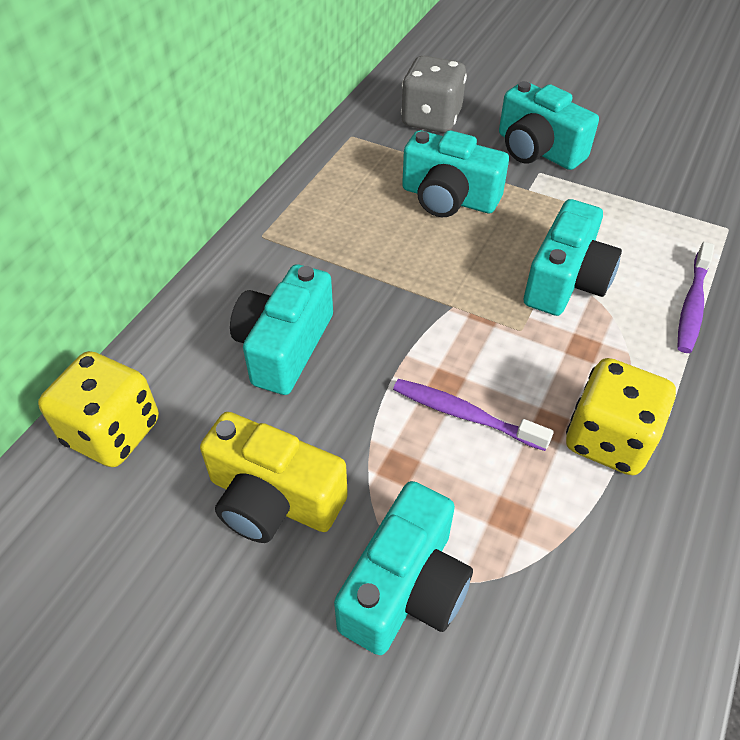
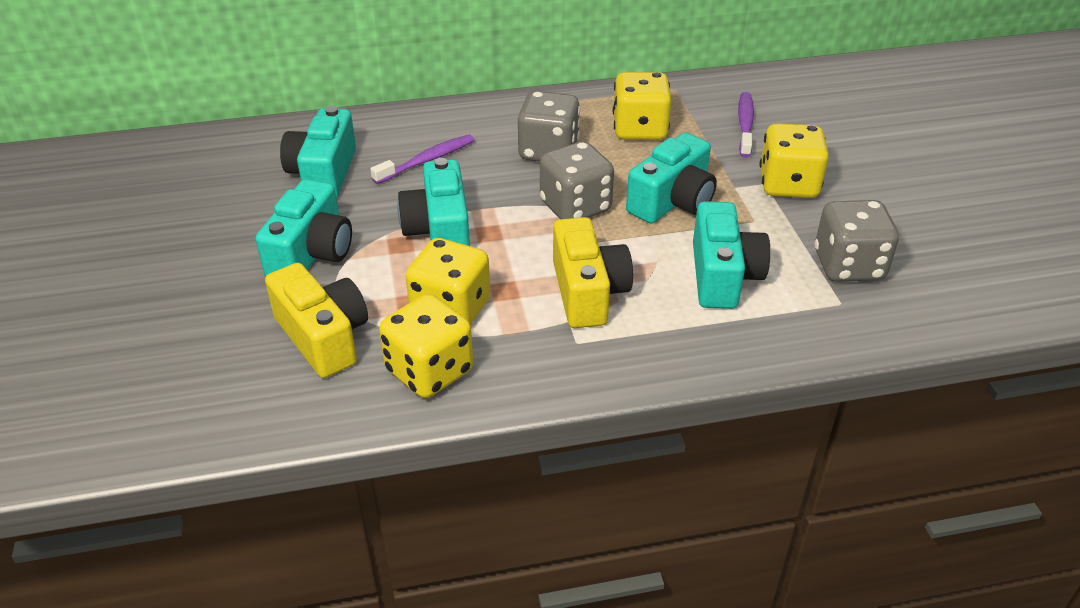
grey dice: 1 -> 3
yellow camera: 1 -> 2
yellow dice: 2 -> 4

